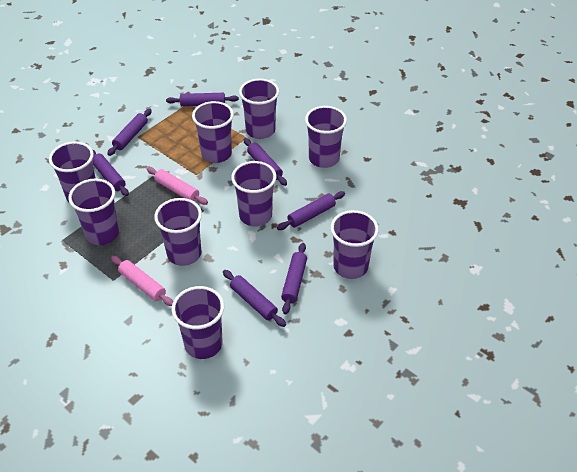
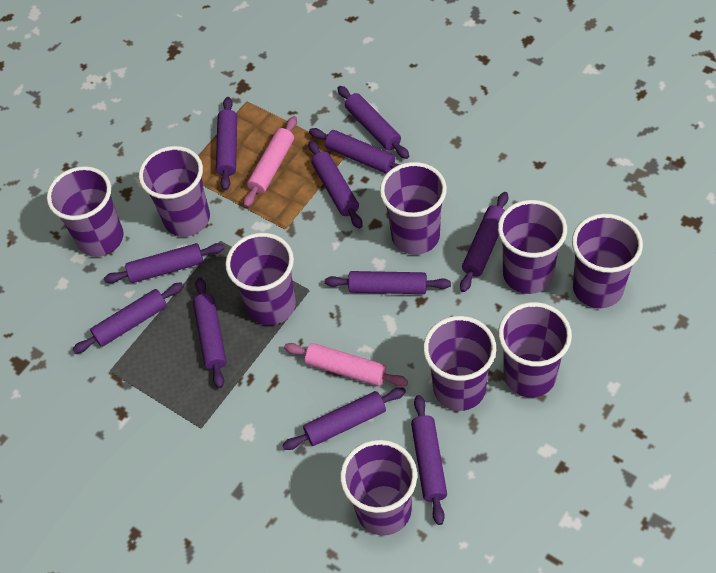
purple rolling pin: 7 -> 11

